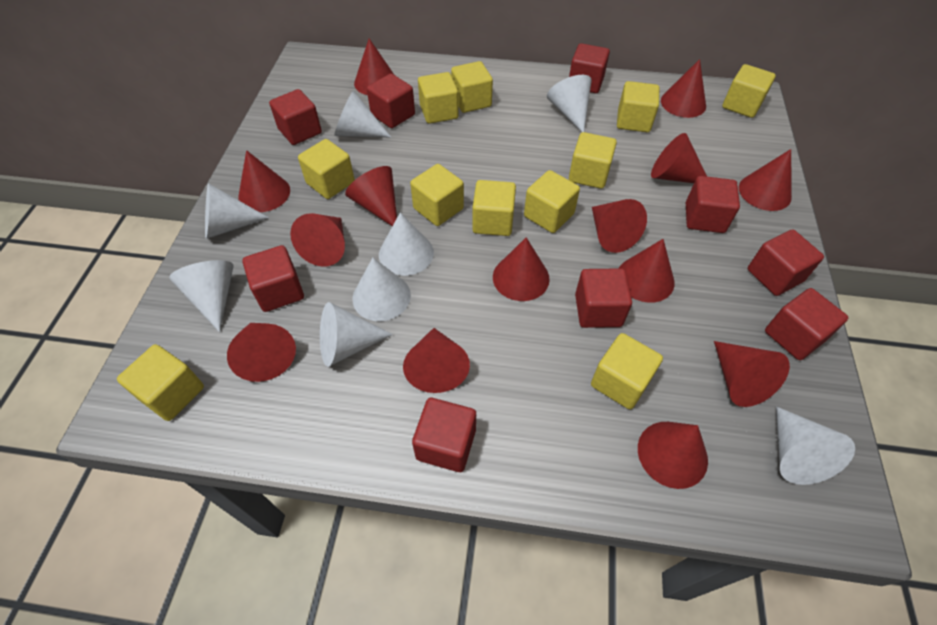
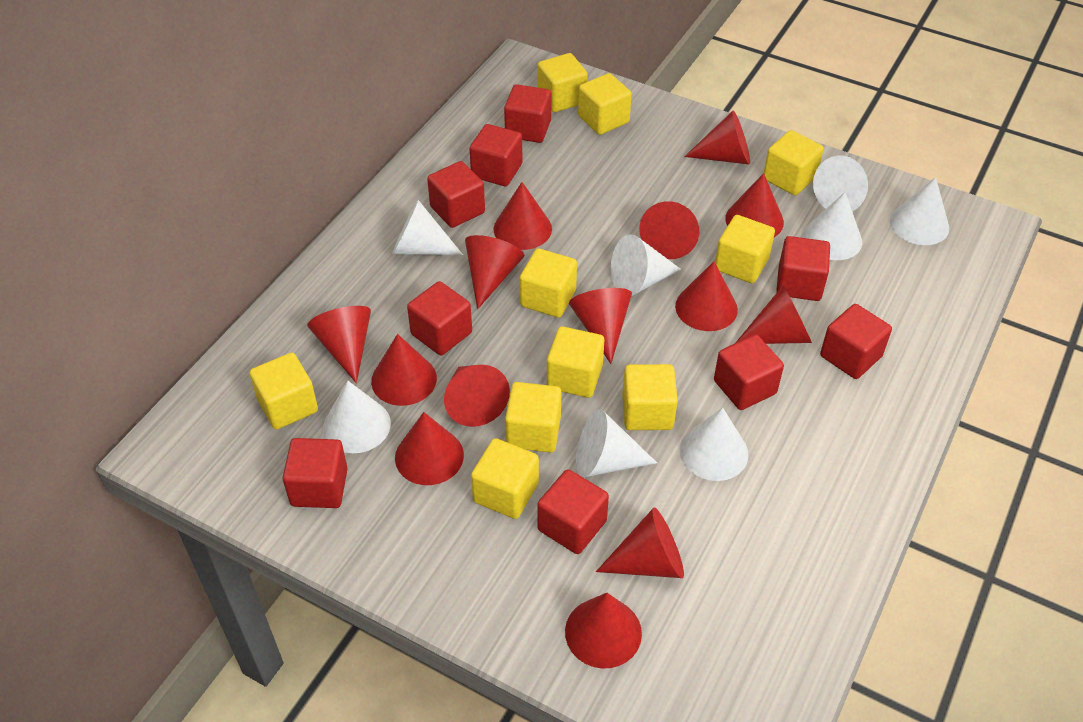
yellow cube: 11 -> 10

